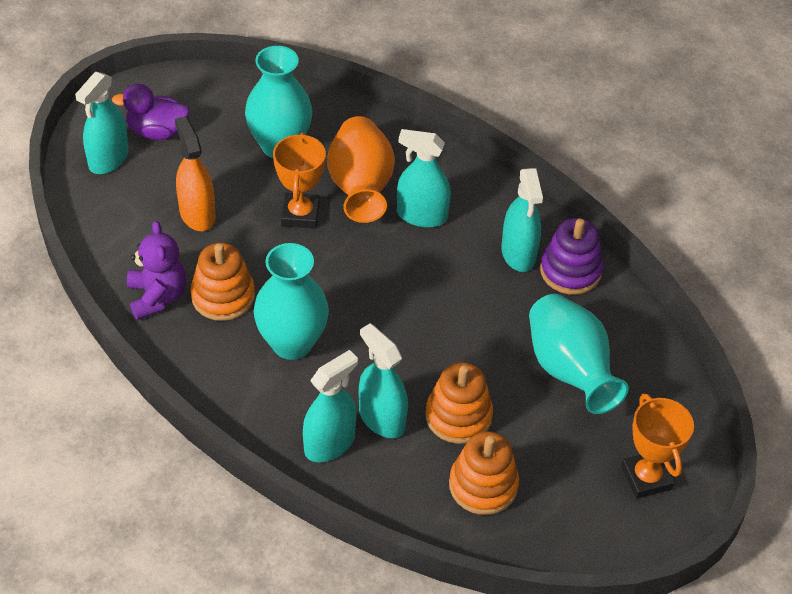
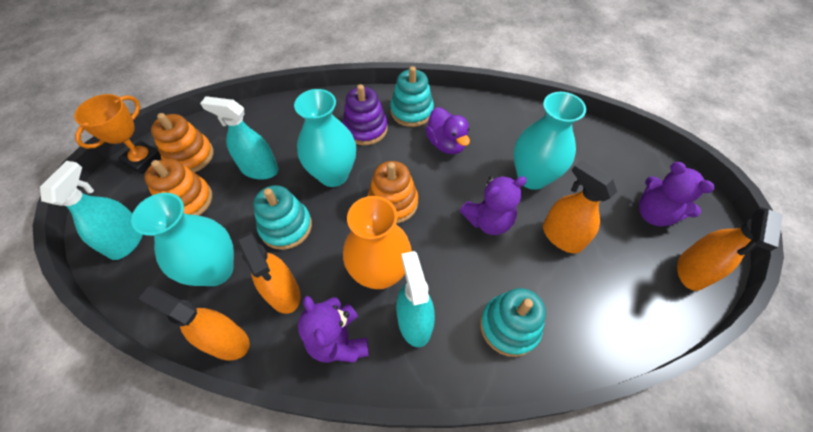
orange spray bottle: 1 -> 4
orange trophy: 2 -> 1
purple teddy bear: 1 -> 3
turquoise spray bottle: 5 -> 3
turquoise stacking toy: 0 -> 3

